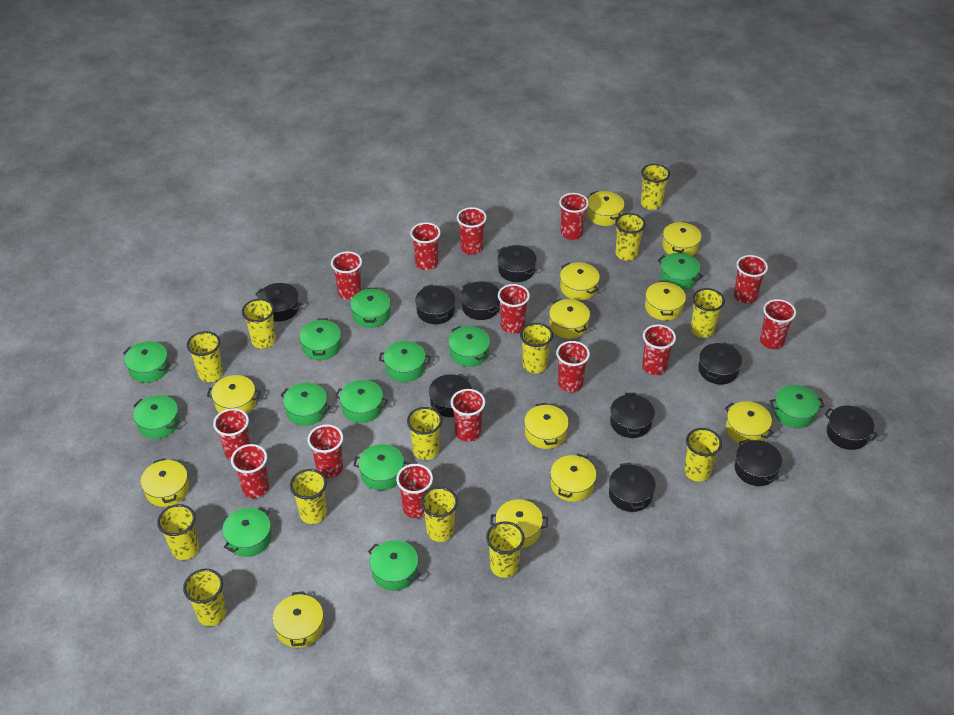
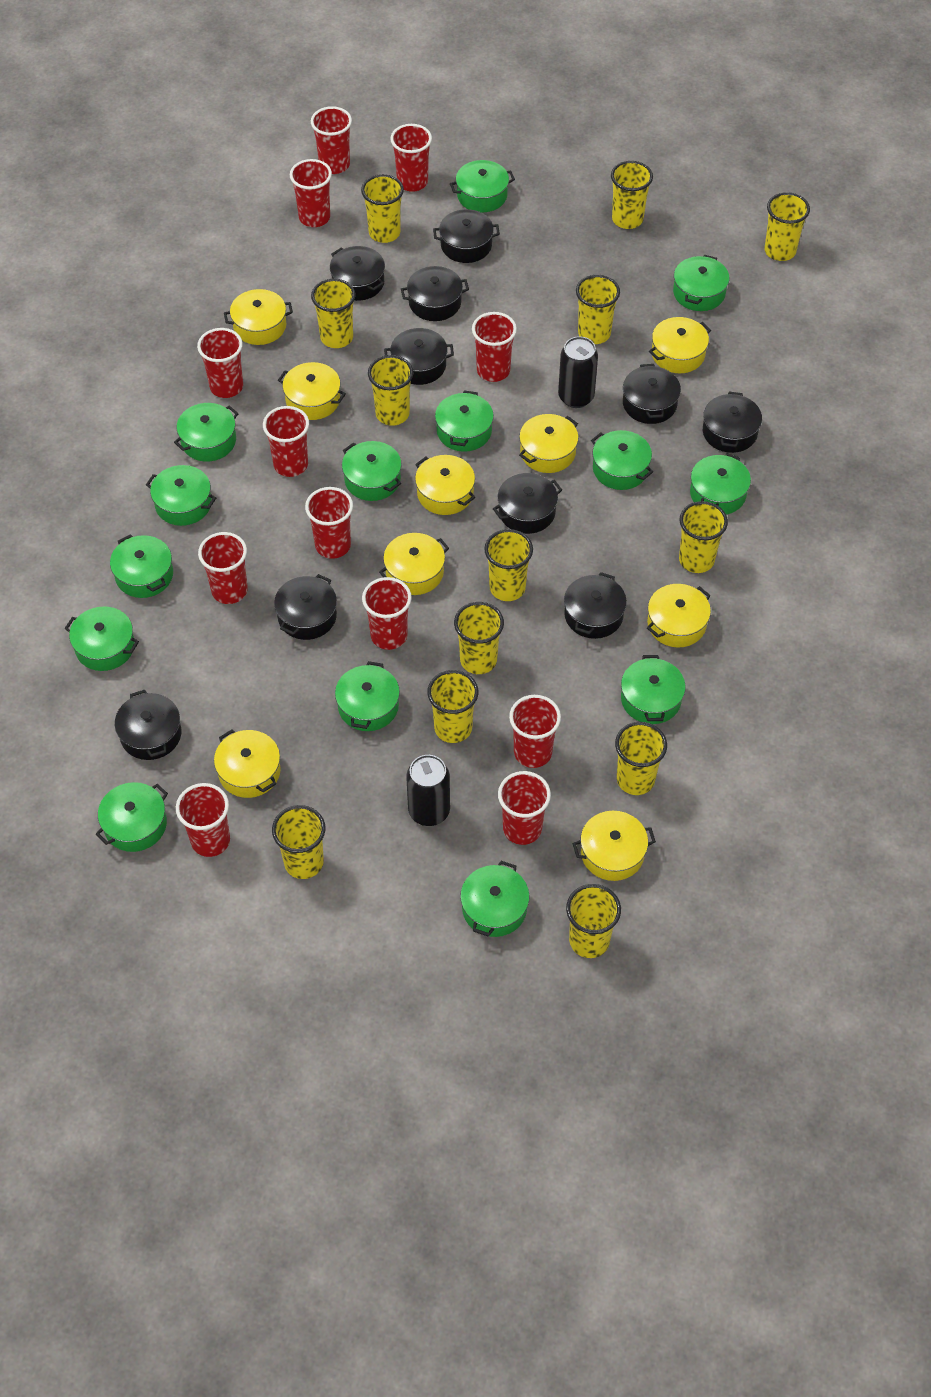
black can: 0 -> 2
green pot: 13 -> 14
red cup: 14 -> 12
yellow pot: 12 -> 9

